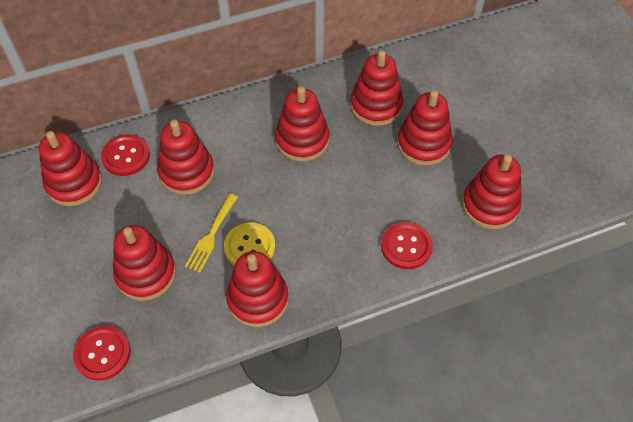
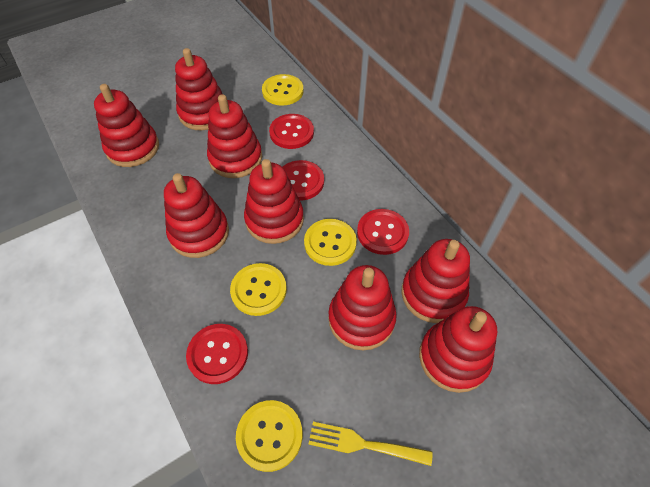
red button: 3 -> 4
yellow button: 1 -> 4

